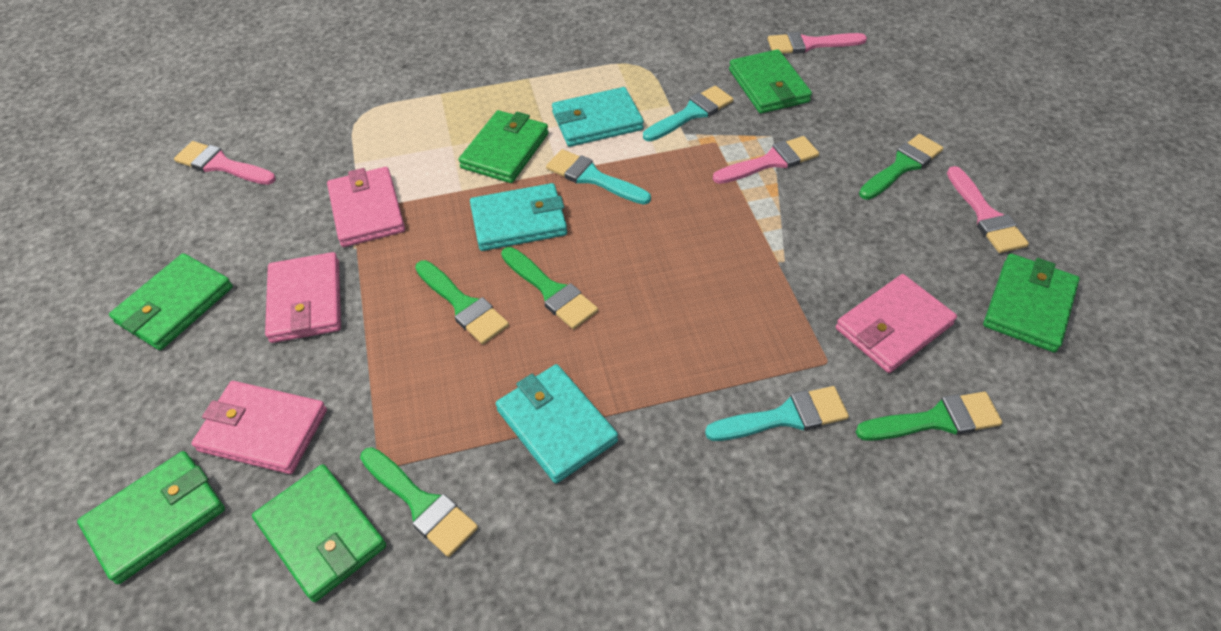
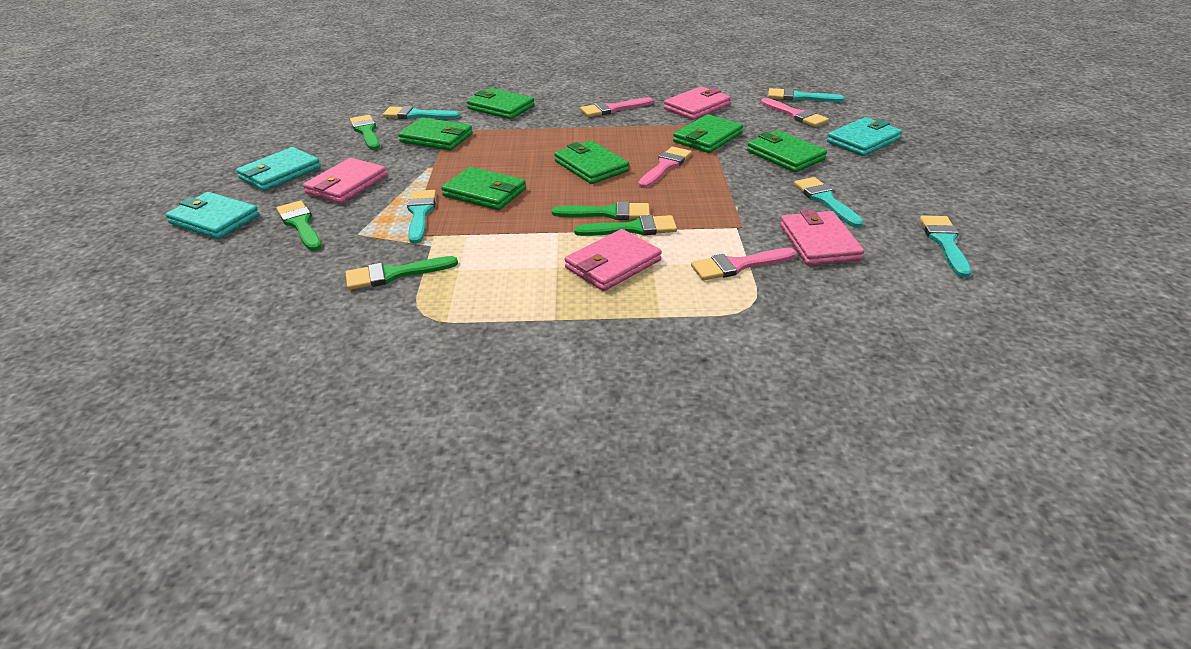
turquoise brush: 3 -> 5

